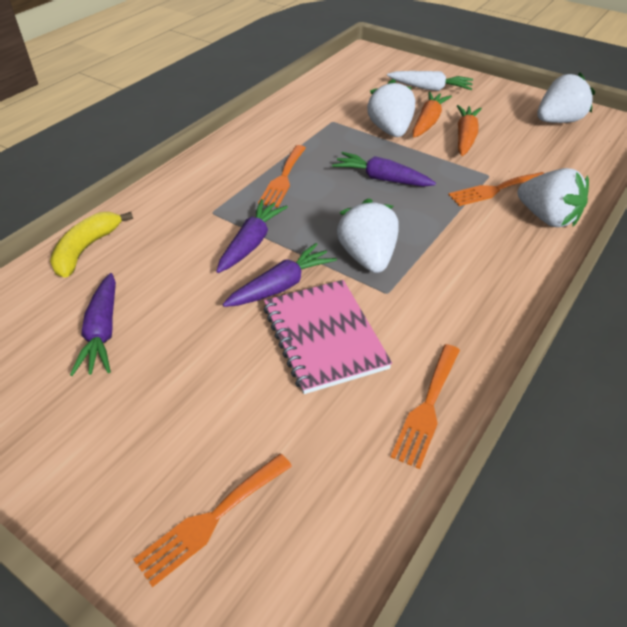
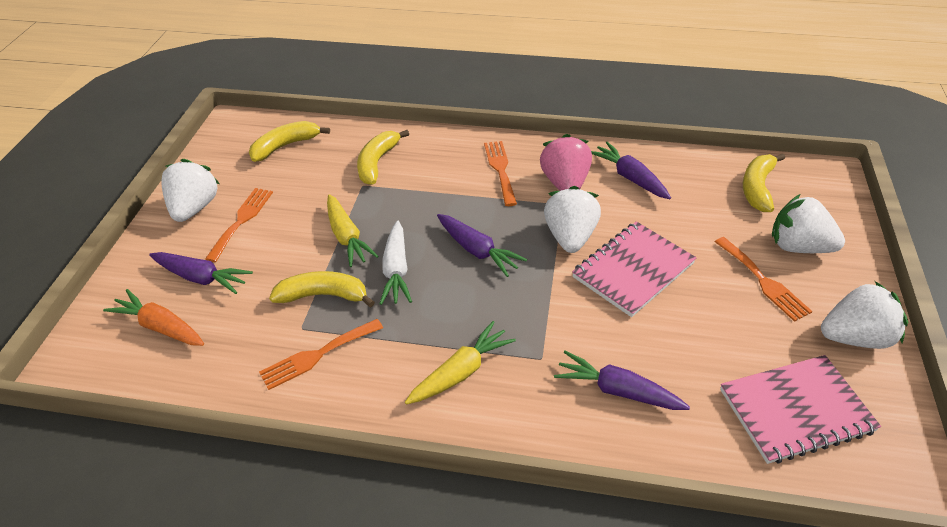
orange carrot: 2 -> 1
pink notebook: 1 -> 2
pink strawberry: 0 -> 1
yellow banana: 1 -> 4
yellow carrot: 0 -> 2

